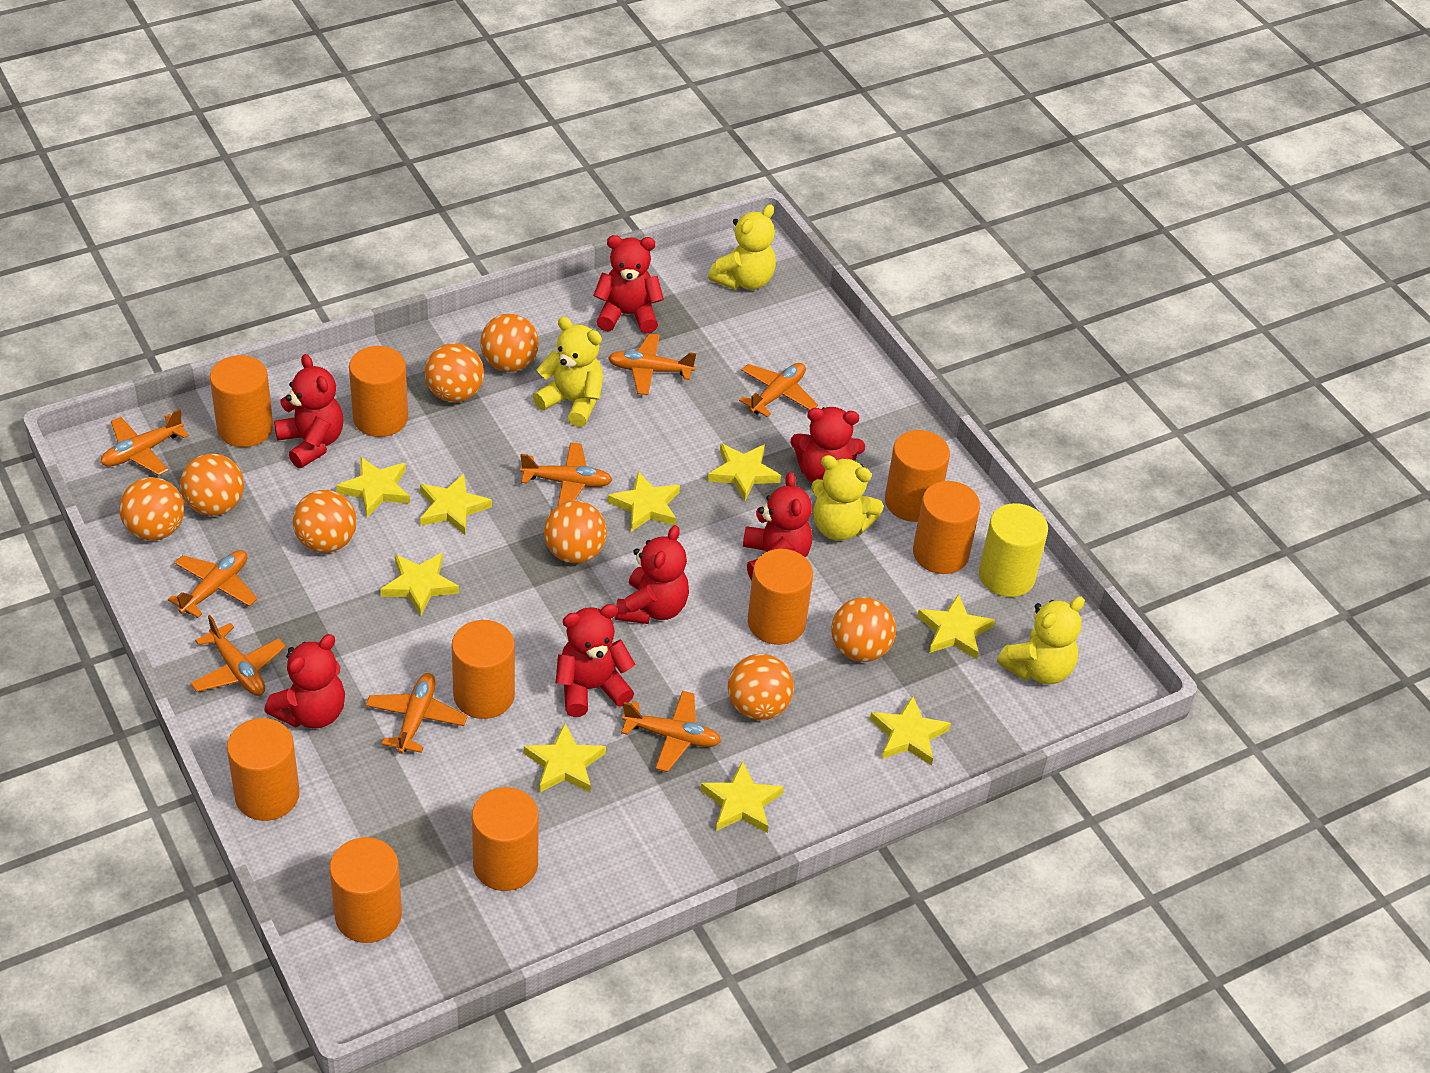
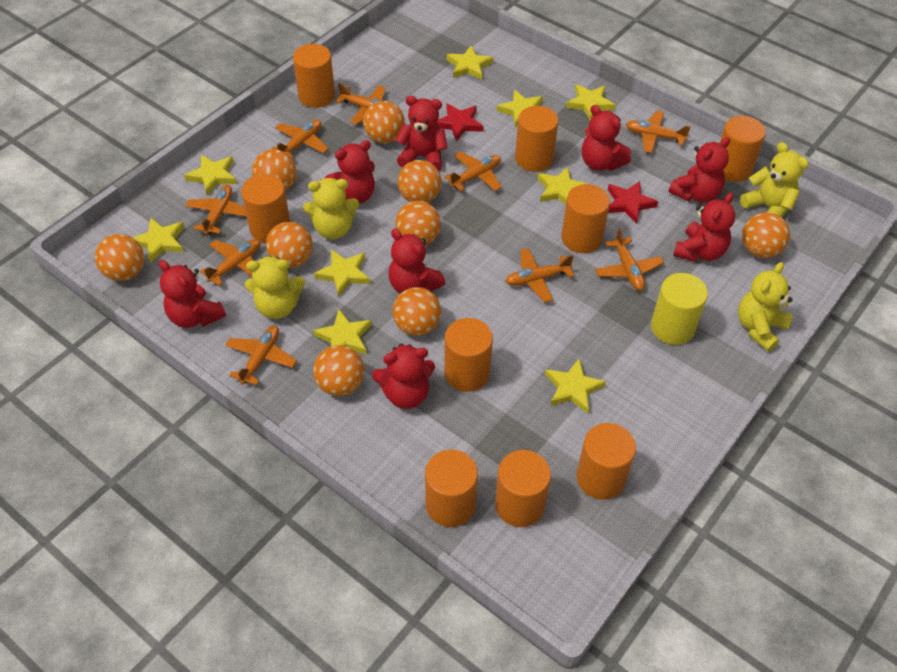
orange ball: 8 -> 9
orange plane: 8 -> 9
red star: 0 -> 2
red teddy bear: 7 -> 8

